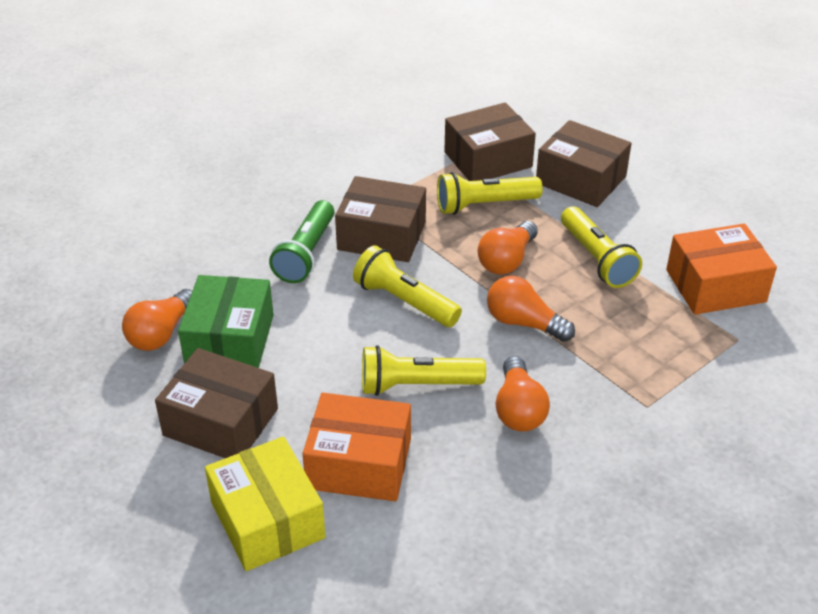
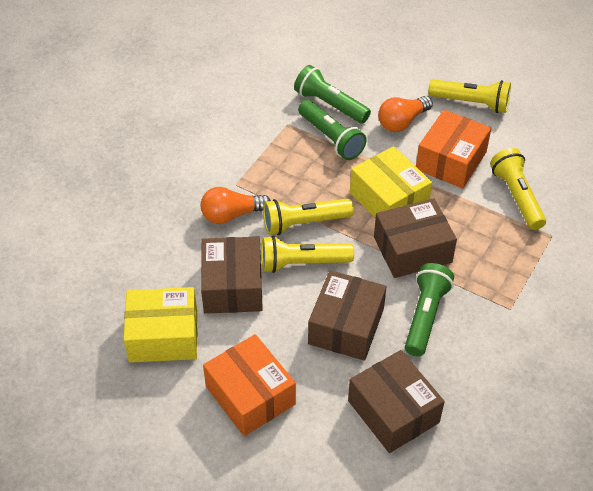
green box: 1 -> 0
green flashlight: 1 -> 3
orange light bulb: 4 -> 2
yellow box: 1 -> 2

